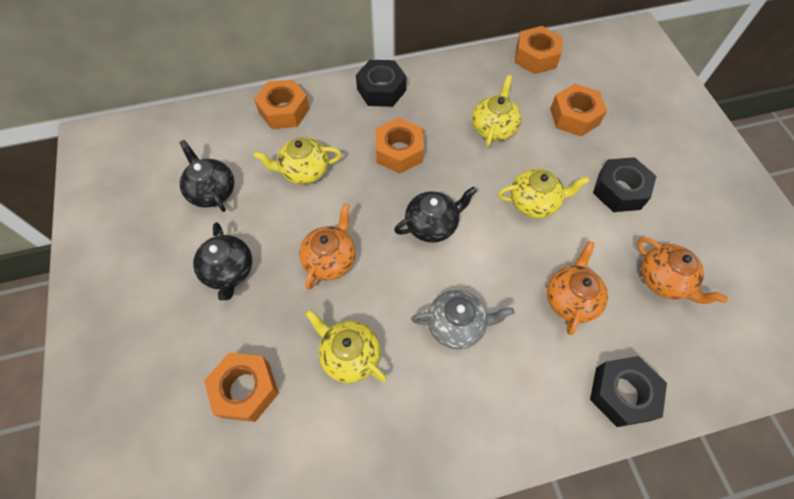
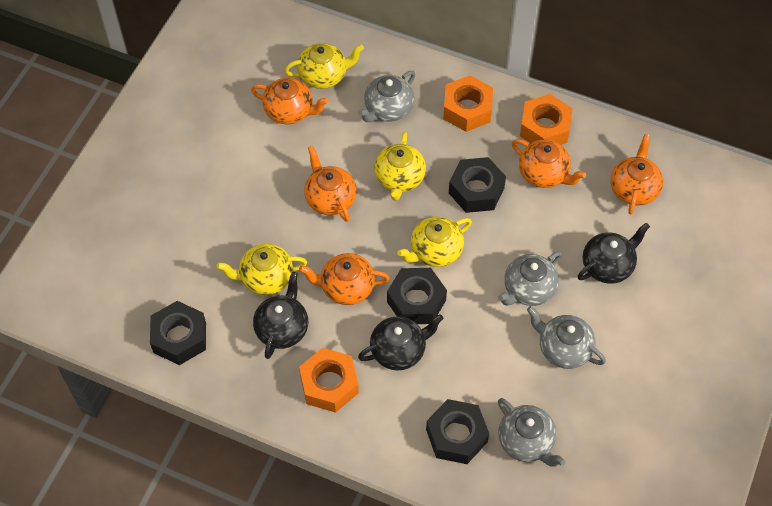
black nut: 3 -> 4
grey teapot: 1 -> 4
orange nut: 5 -> 3
orange teapot: 3 -> 5

